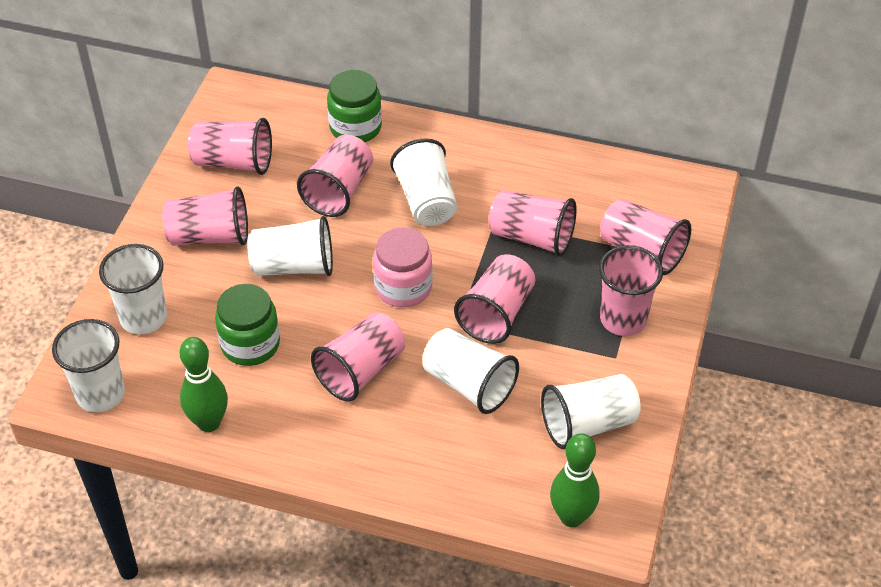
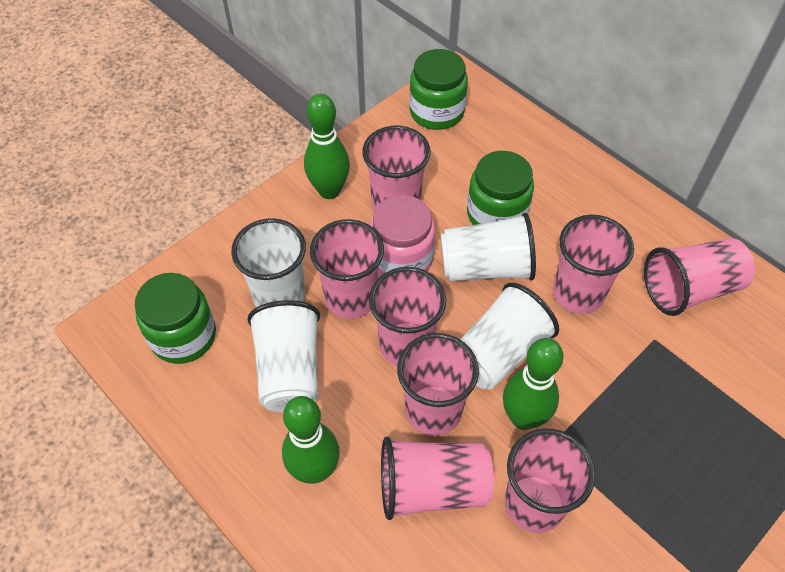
green bowling pin: 2 -> 3
green jar: 2 -> 3
white cup: 6 -> 4

